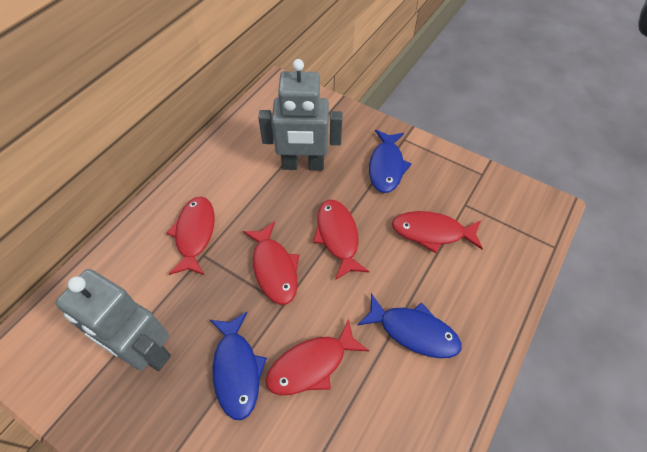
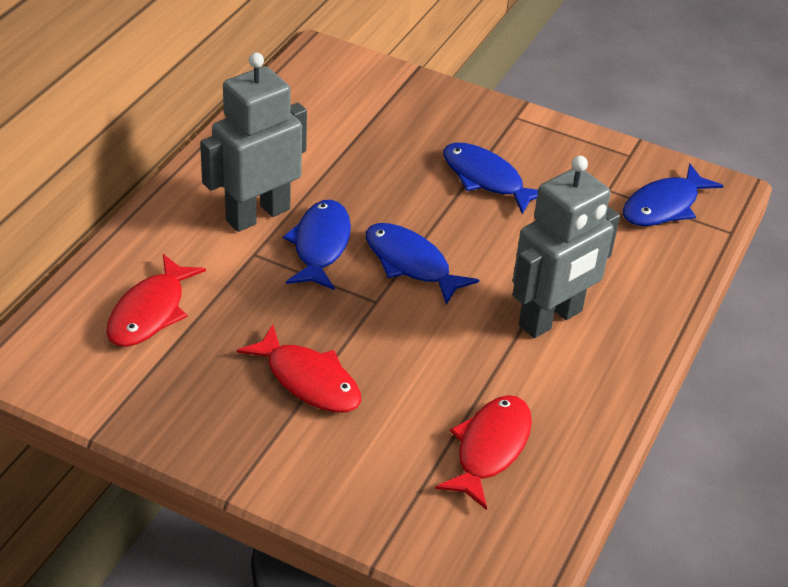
blue fish: 3 -> 4
red fish: 5 -> 3

